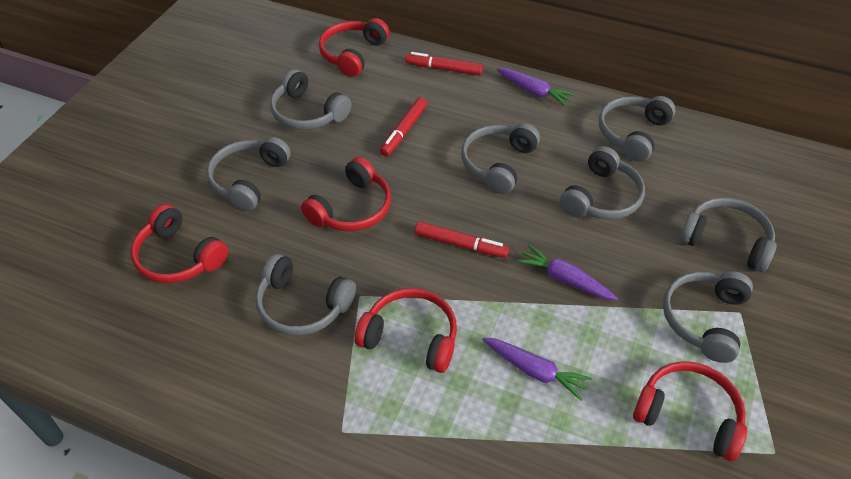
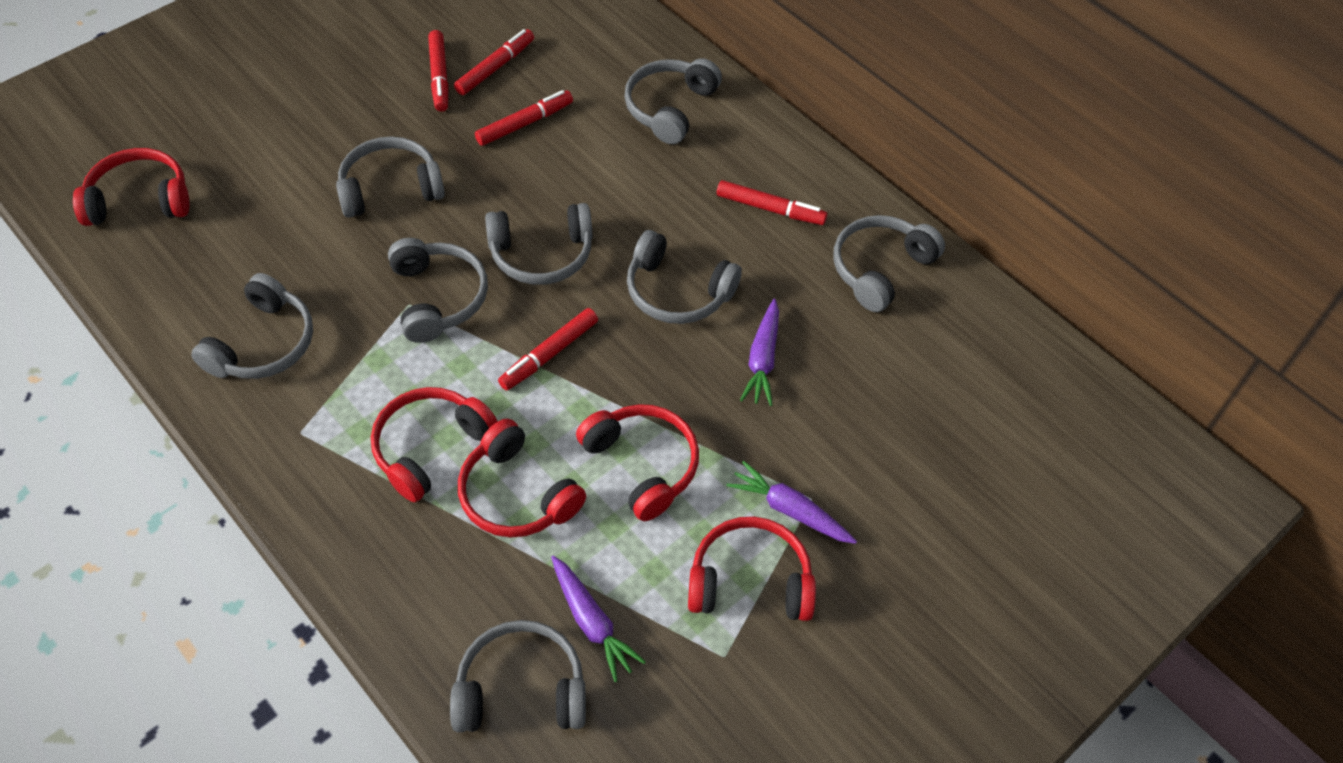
red marker: 3 -> 5

